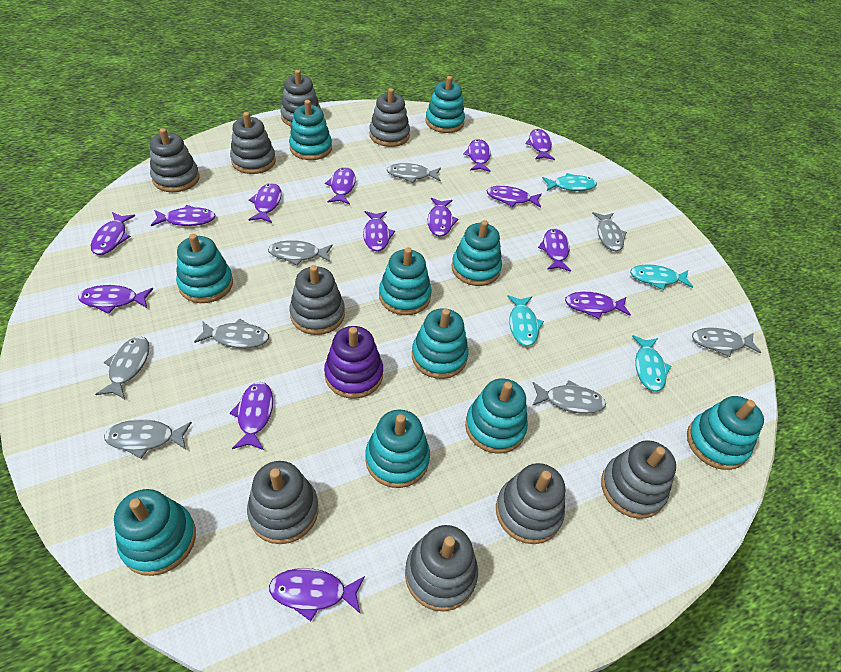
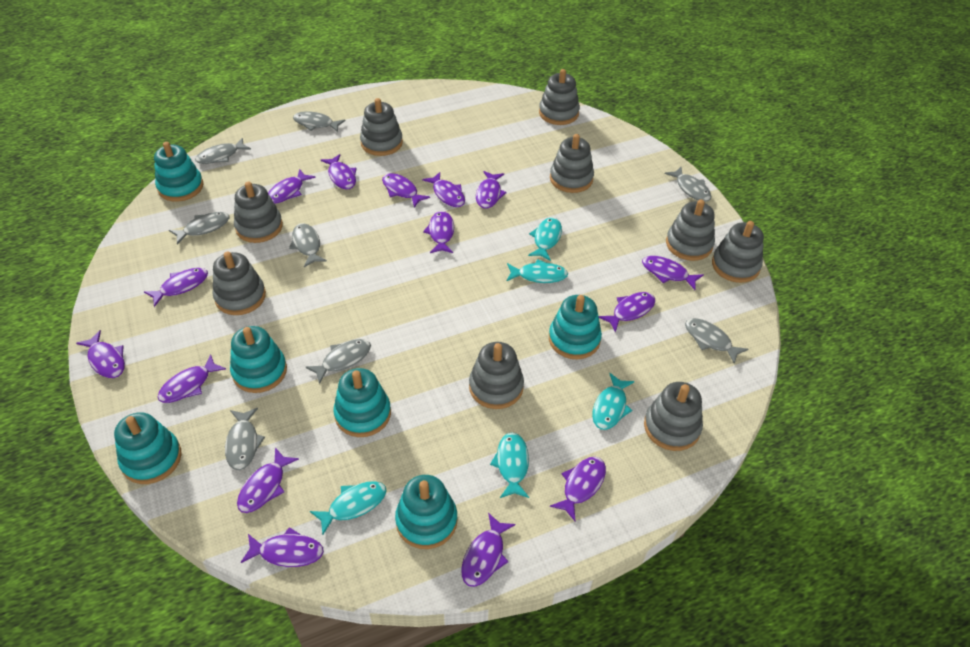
purple fish: 14 -> 15
purple stacking toy: 1 -> 0
turquoise fish: 4 -> 5
turquoise stacking toy: 10 -> 6

